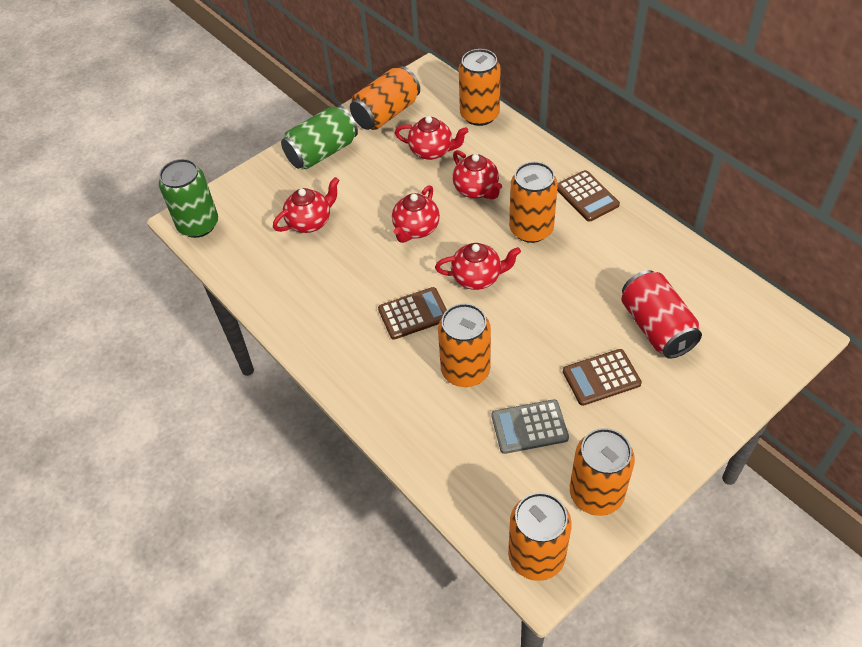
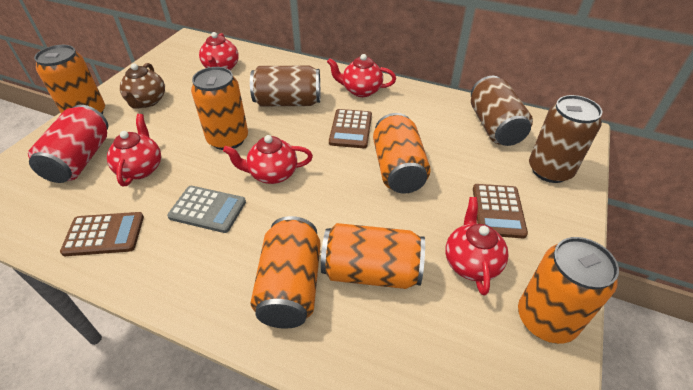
brown can: 0 -> 3
brown teapot: 0 -> 1
green can: 2 -> 0

